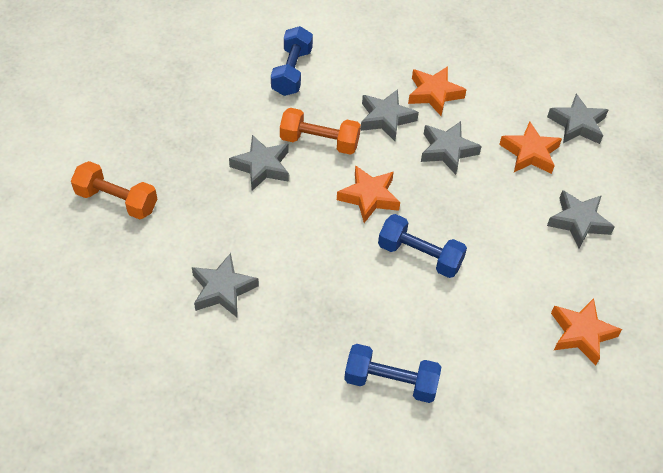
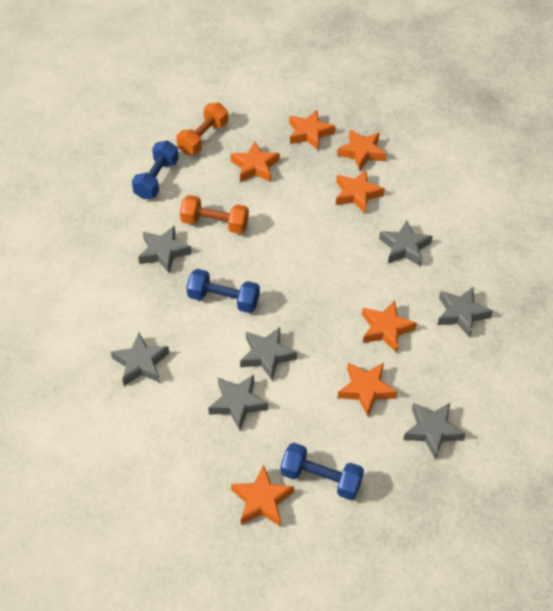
grey star: 6 -> 7
orange star: 4 -> 7

